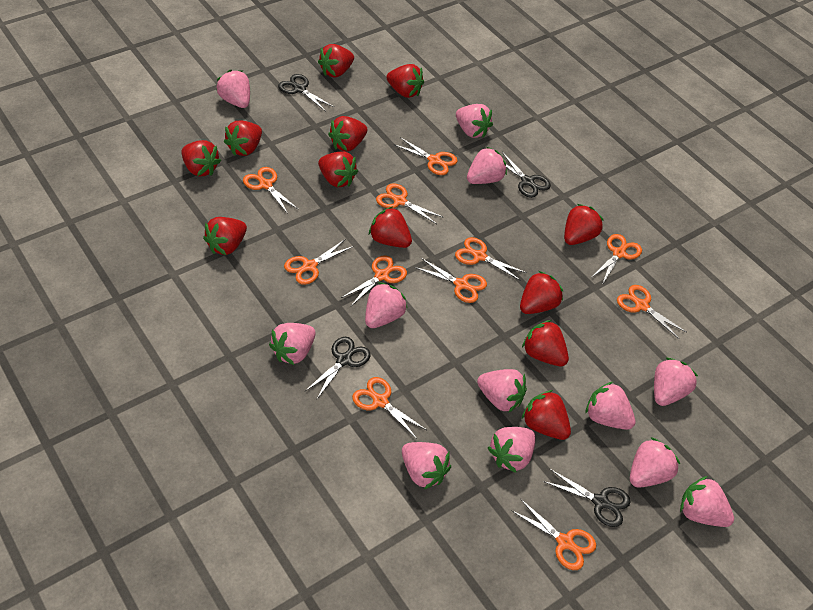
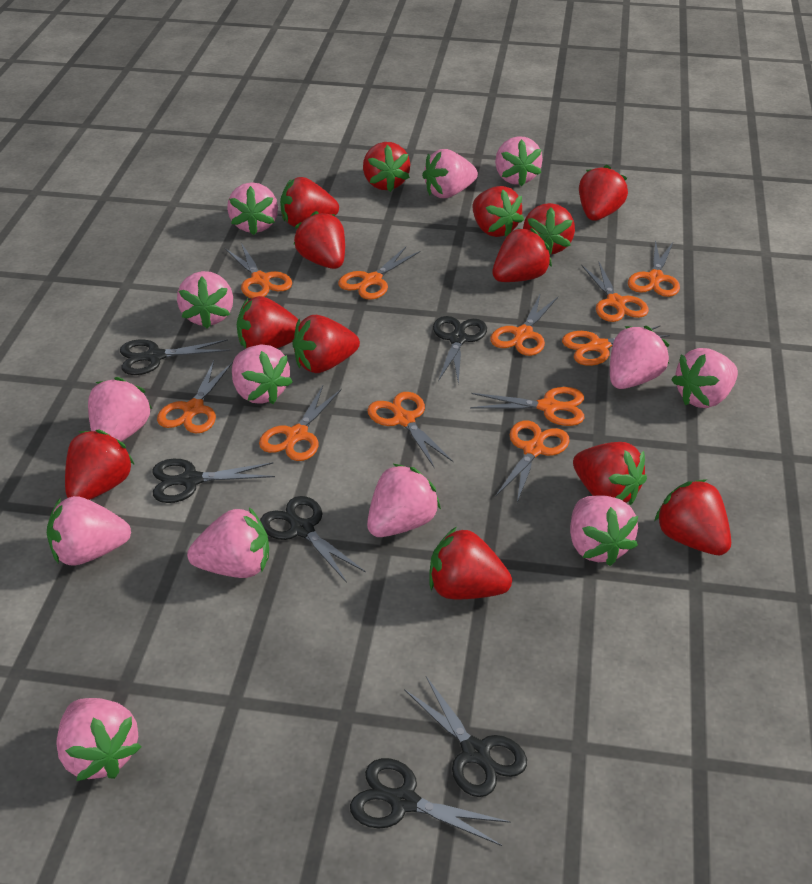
black scissors: 4 -> 6
pink strawberry: 12 -> 13
red strawberry: 12 -> 13

